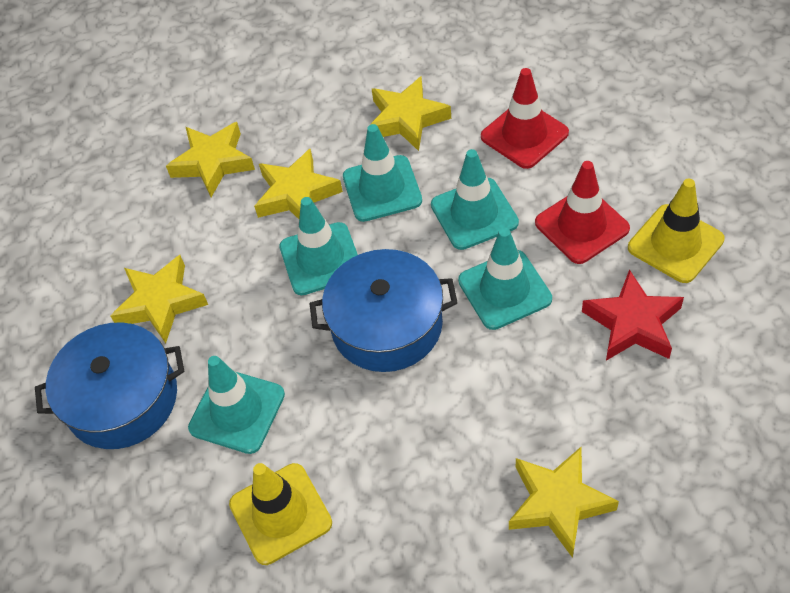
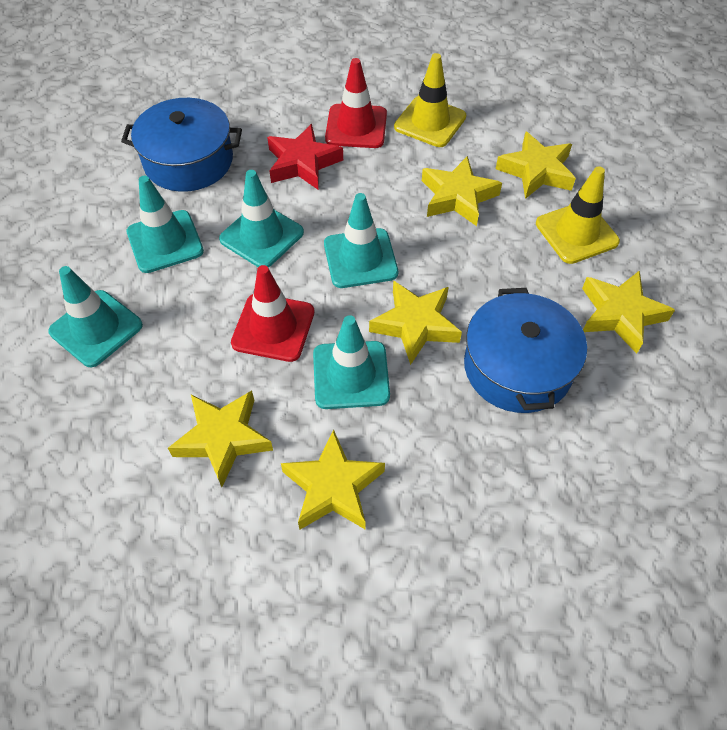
yellow star: 5 -> 6

